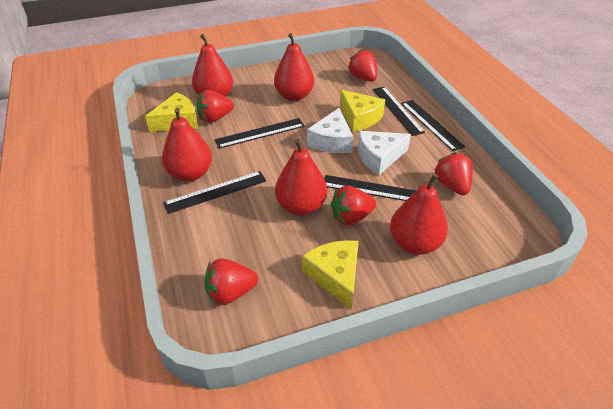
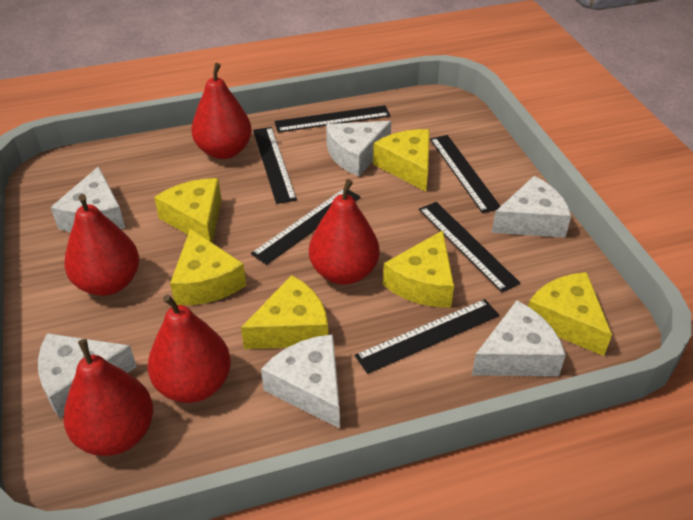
black ruler: 5 -> 6
red strawberry: 5 -> 0
white cheese: 2 -> 6
yellow cheese: 3 -> 6

